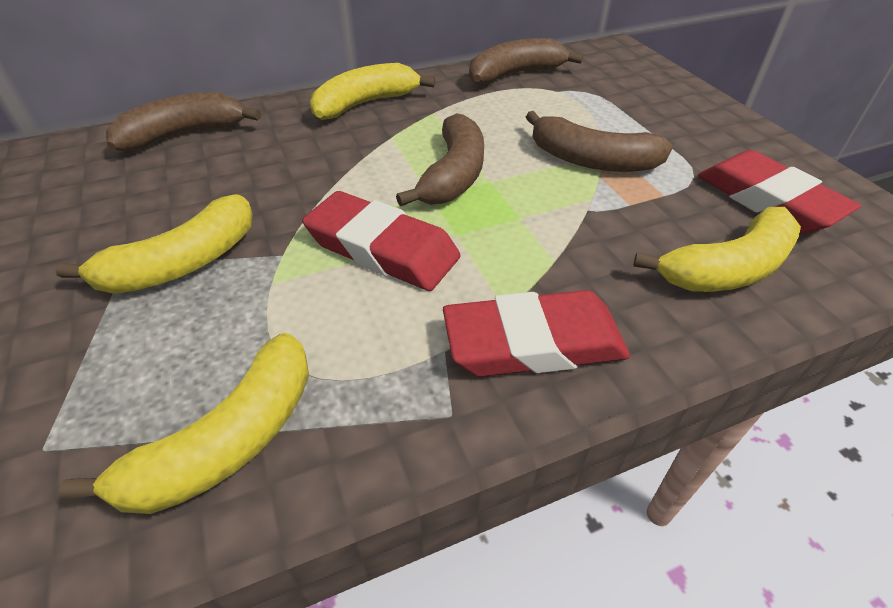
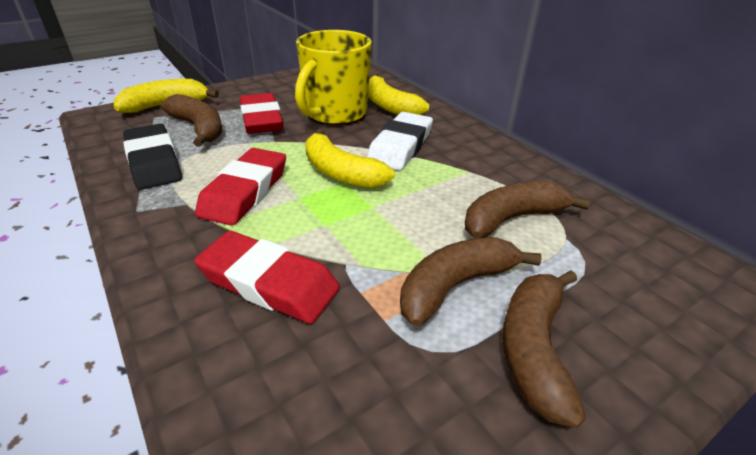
black eraser: 0 -> 1
white eraser: 0 -> 1
yellow banana: 4 -> 3
yellow mug: 0 -> 1

